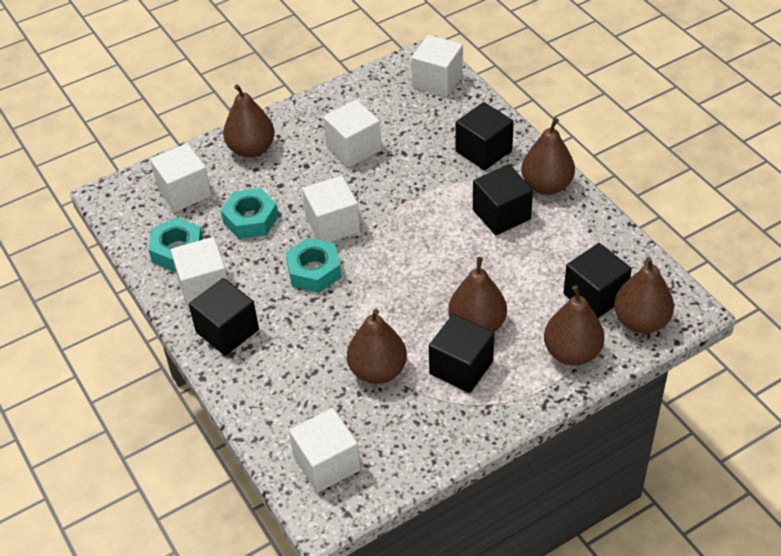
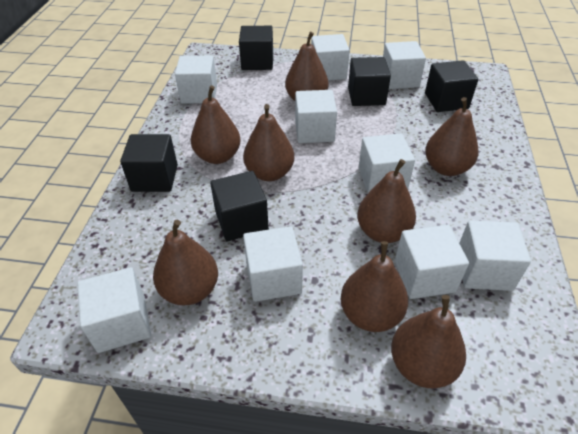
brown pear: 6 -> 8
turquoise nut: 3 -> 0
white cube: 6 -> 9

